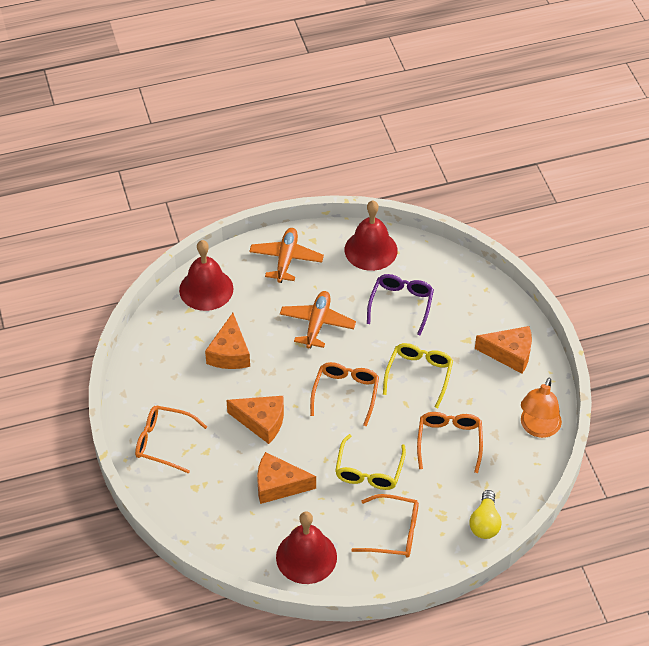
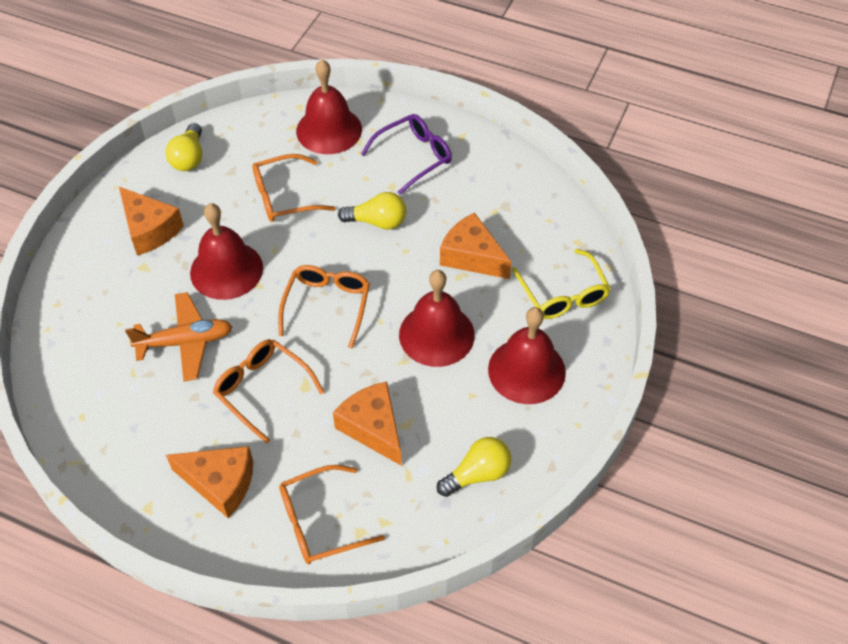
orange lamp: 1 -> 0
orange plane: 2 -> 1
red bell: 3 -> 4
yellow glasses: 2 -> 1
yellow light bulb: 1 -> 3

